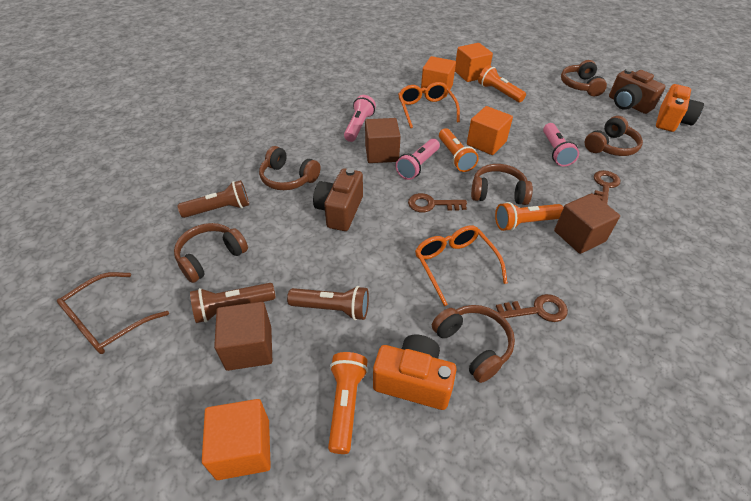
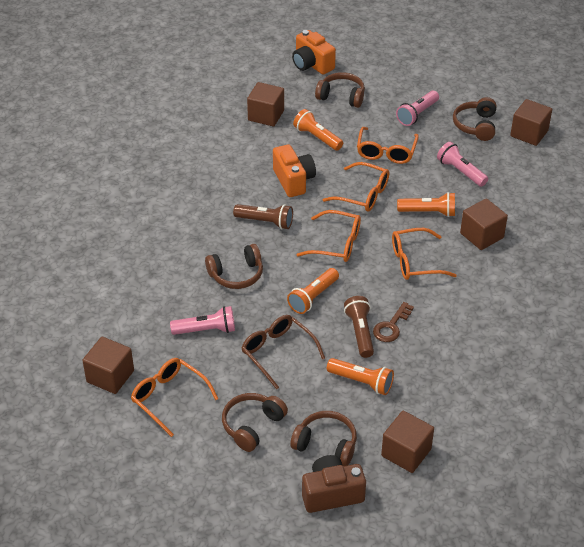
brown camera: 2 -> 1
brown cube: 3 -> 5
brown flashlight: 3 -> 2
brown headphones: 6 -> 5
brown key: 3 -> 1
orange cube: 4 -> 0
orange glasses: 2 -> 5

